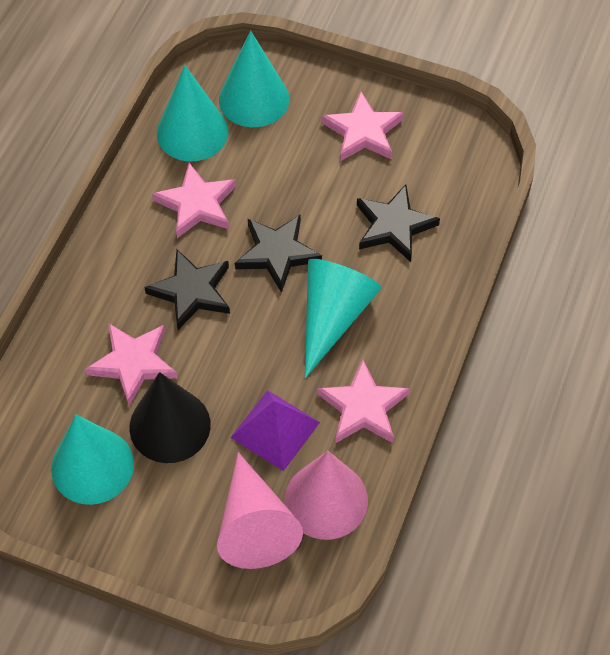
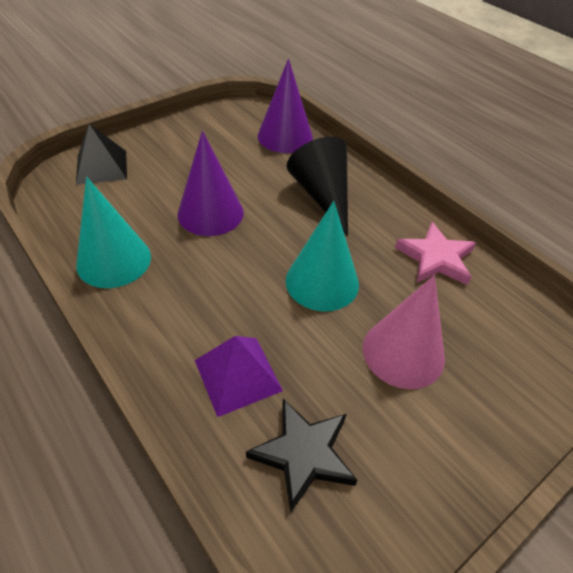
black pyramid: 0 -> 1
black star: 3 -> 1
pink cone: 2 -> 1
pink star: 4 -> 1
purple cone: 0 -> 2
turquoise cone: 4 -> 2

